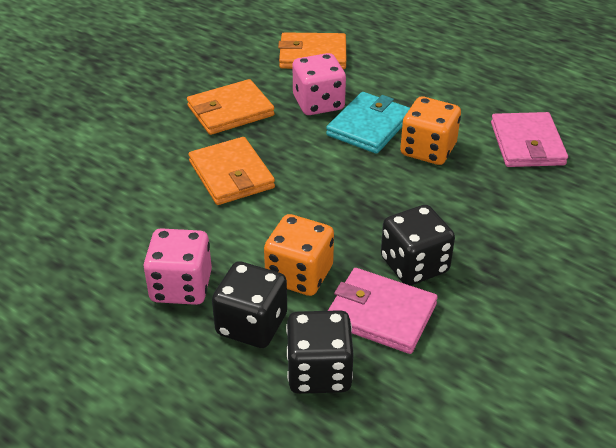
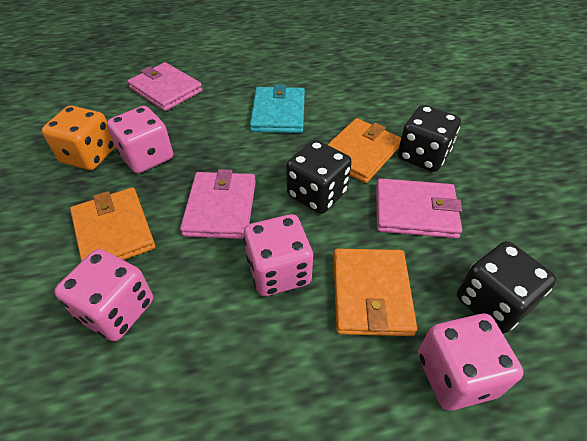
orange dice: 2 -> 1
pink dice: 2 -> 4
pink wallet: 2 -> 3

